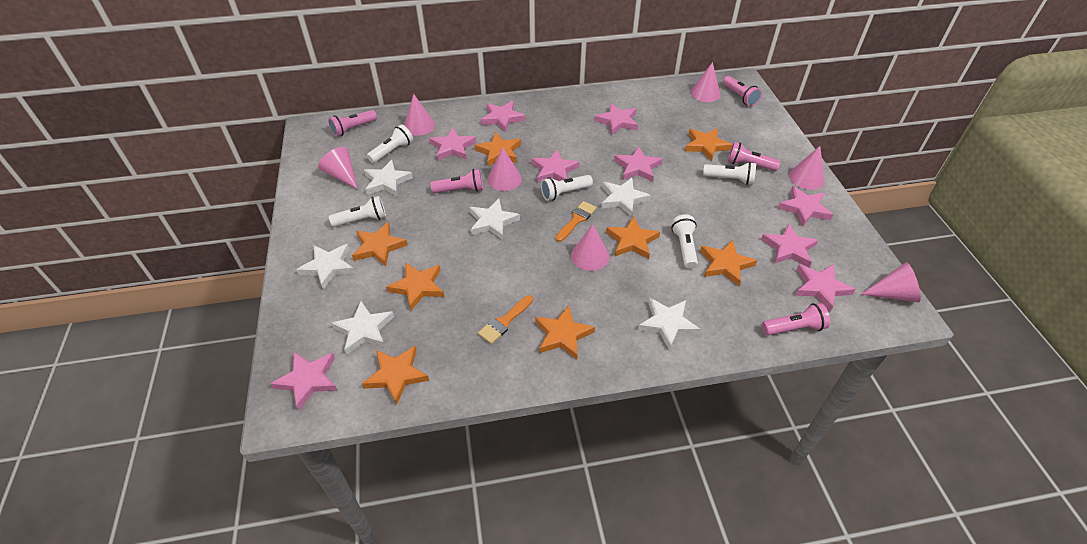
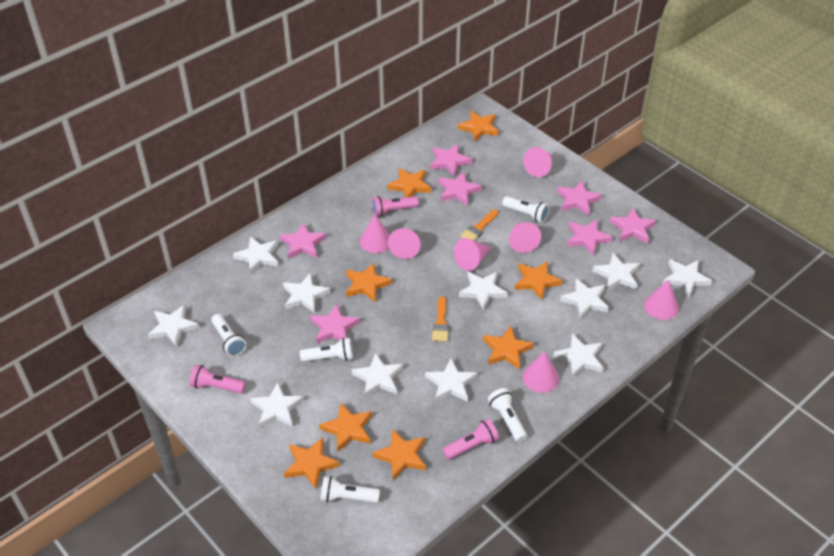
pink flashlight: 5 -> 3
pink star: 9 -> 7
white star: 6 -> 11

